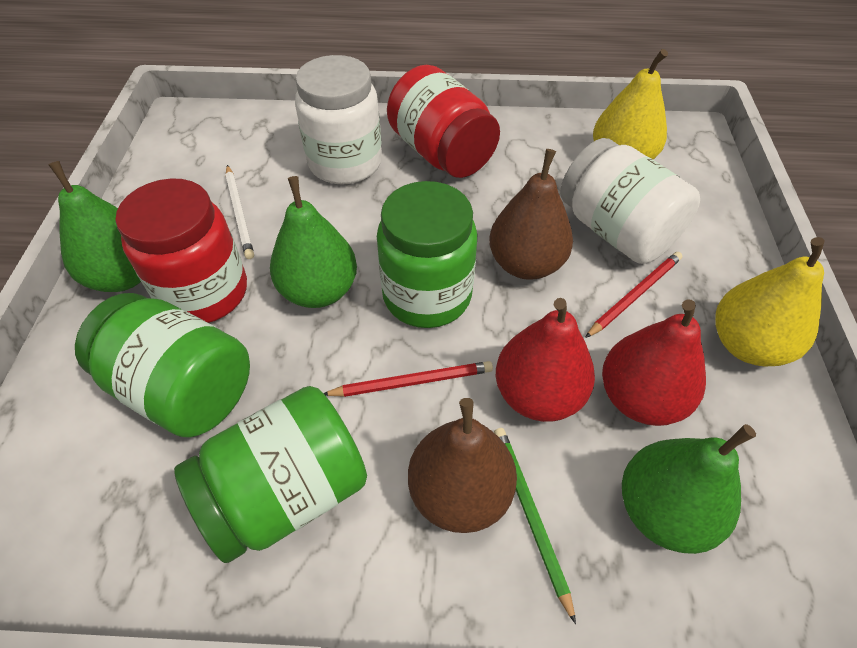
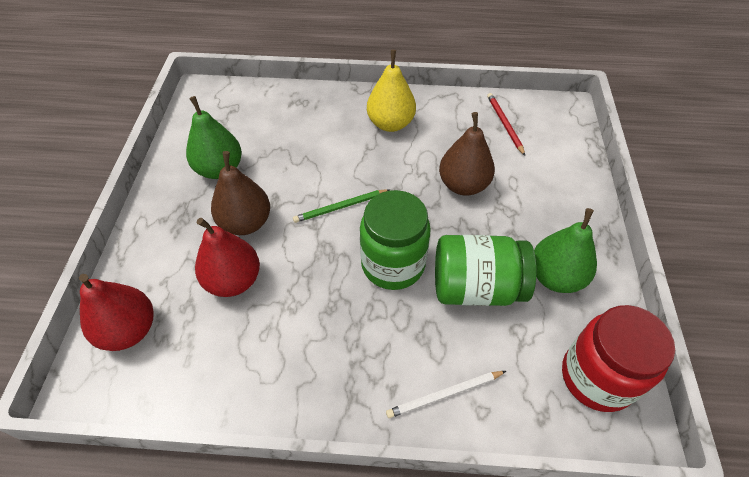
green jar: 3 -> 2
green pear: 3 -> 2
red jar: 2 -> 1
red pencil: 2 -> 1
white jar: 2 -> 0
yellow pear: 2 -> 1

